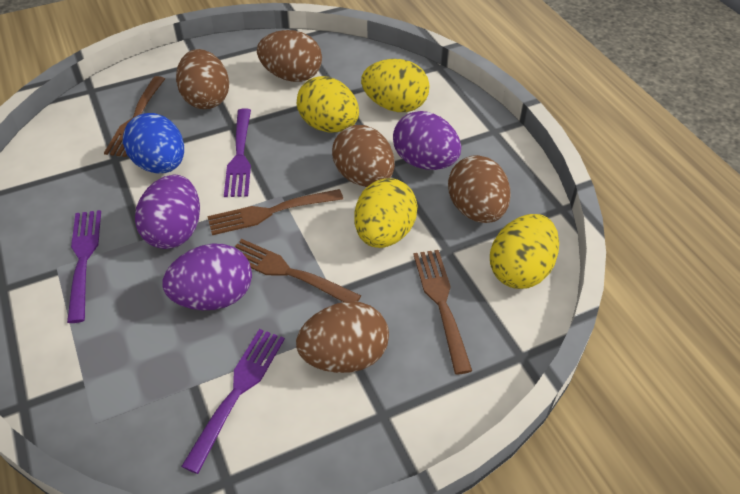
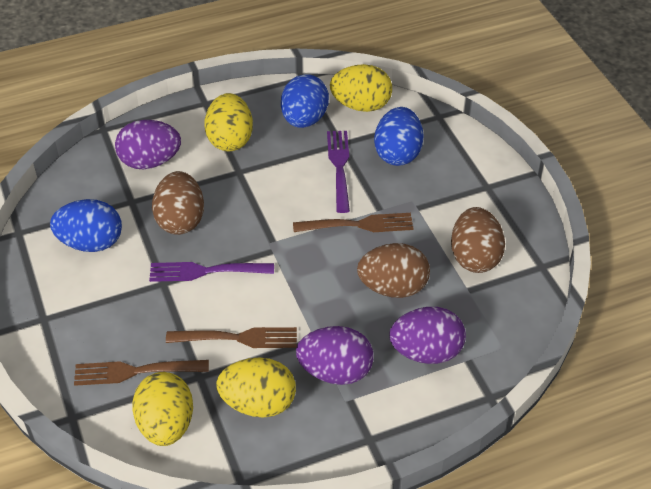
blue egg: 1 -> 3
brown egg: 5 -> 3
brown fork: 4 -> 3
purple fork: 3 -> 2

